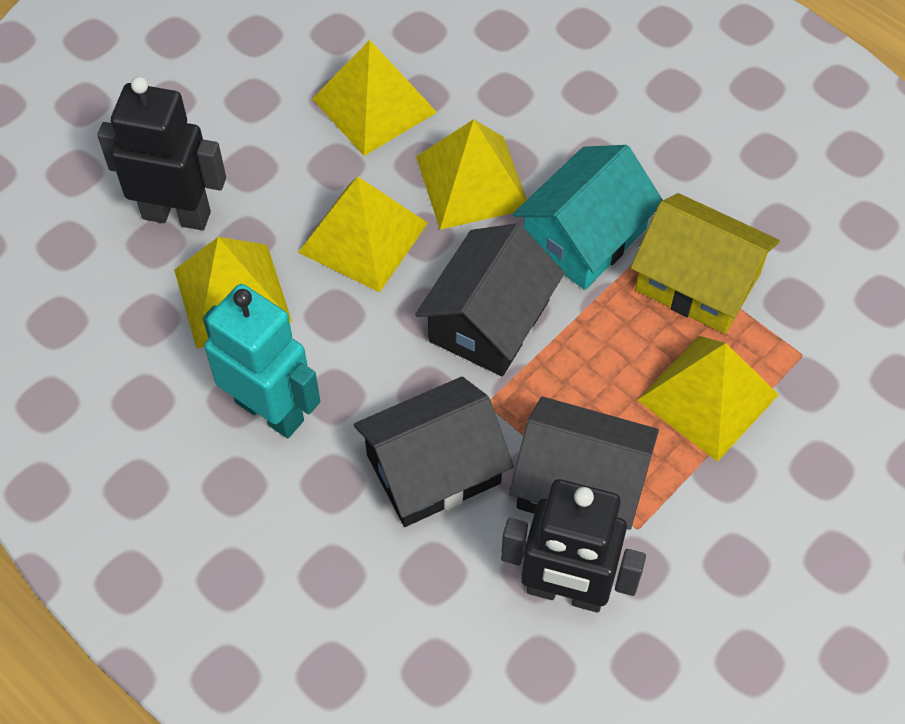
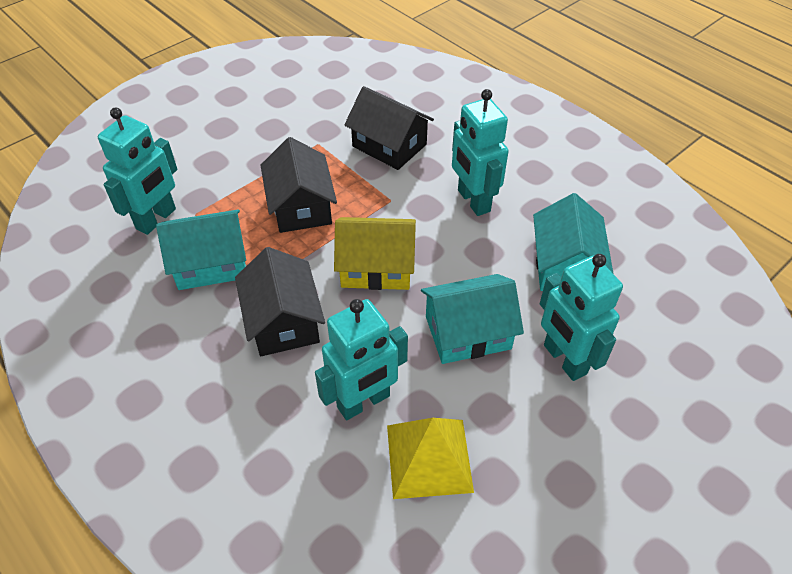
black robot: 2 -> 0
turquoise house: 1 -> 3
turquoise robot: 1 -> 4
yellow pyramid: 5 -> 1

